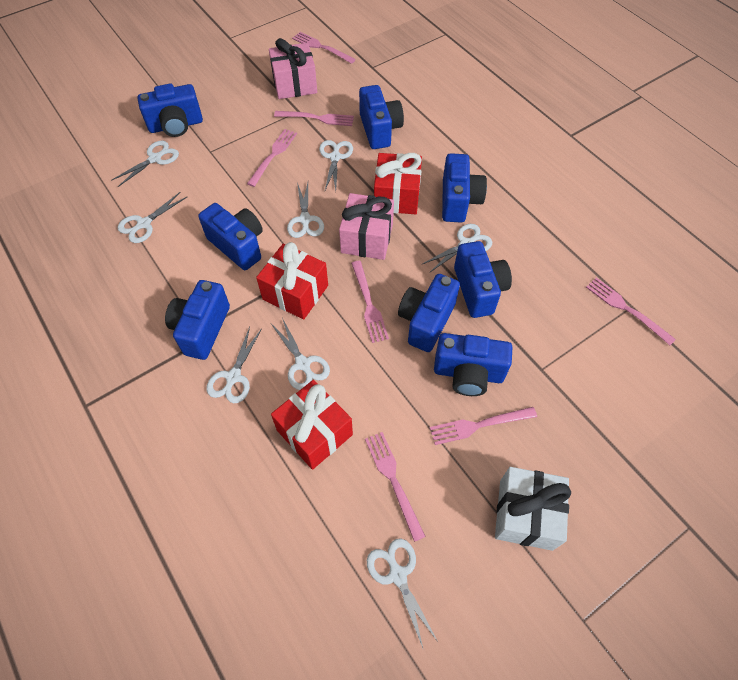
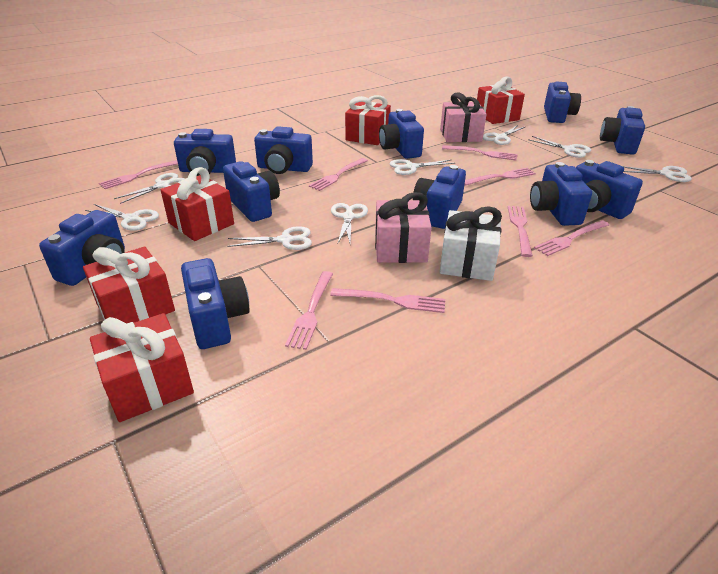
blue camera: 8 -> 11
pink fork: 7 -> 8
red gift: 3 -> 5

